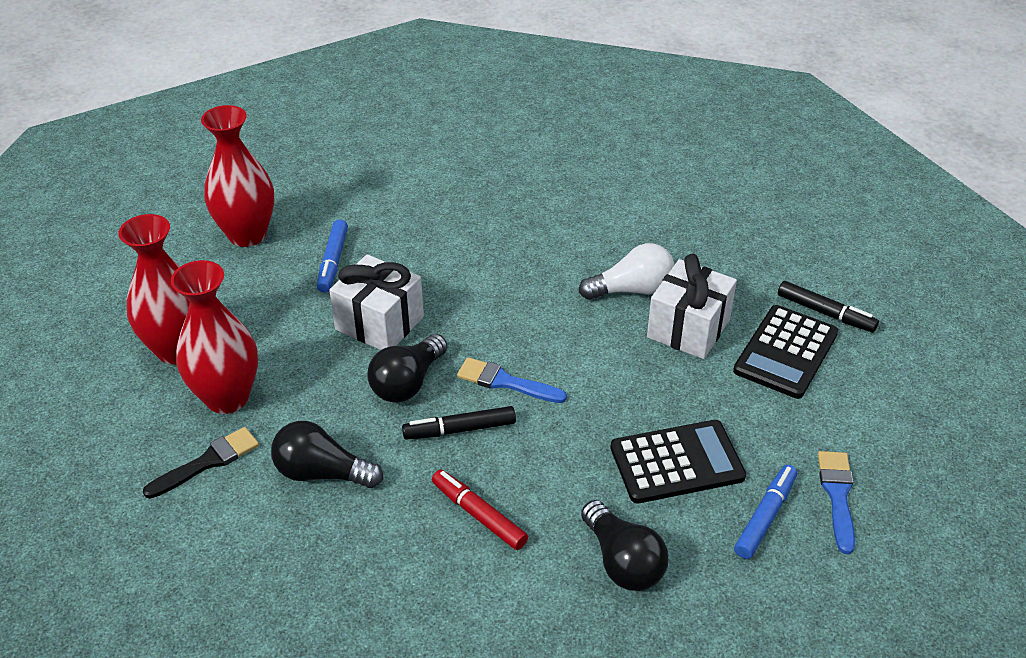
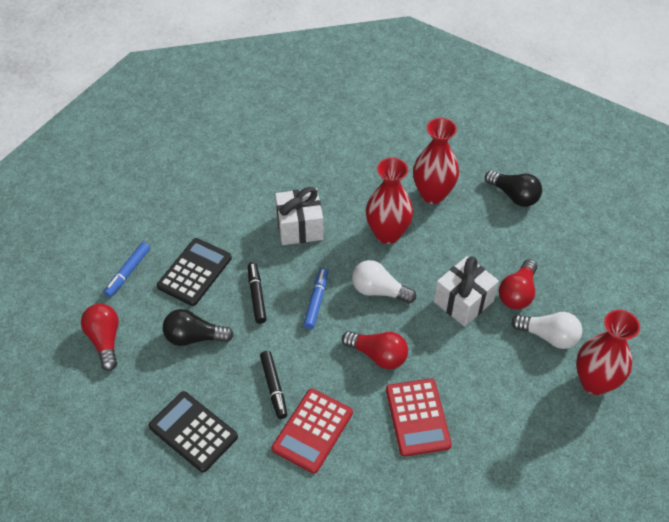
black brush: 1 -> 0
black light bulb: 3 -> 2
blue brush: 2 -> 0
red calculator: 0 -> 2
red light bulb: 0 -> 3
red marker: 1 -> 0
white light bulb: 1 -> 2

